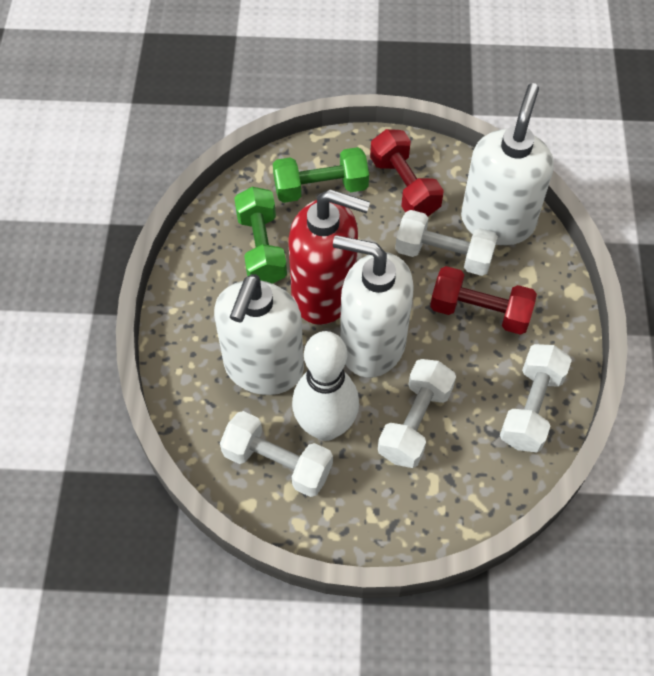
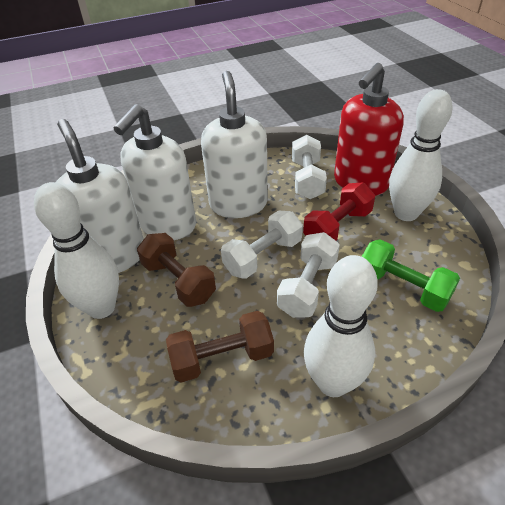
brown dumbbell: 0 -> 2
green dumbbell: 2 -> 1
red dumbbell: 2 -> 1
white bowling pin: 1 -> 3
white dumbbell: 4 -> 3

